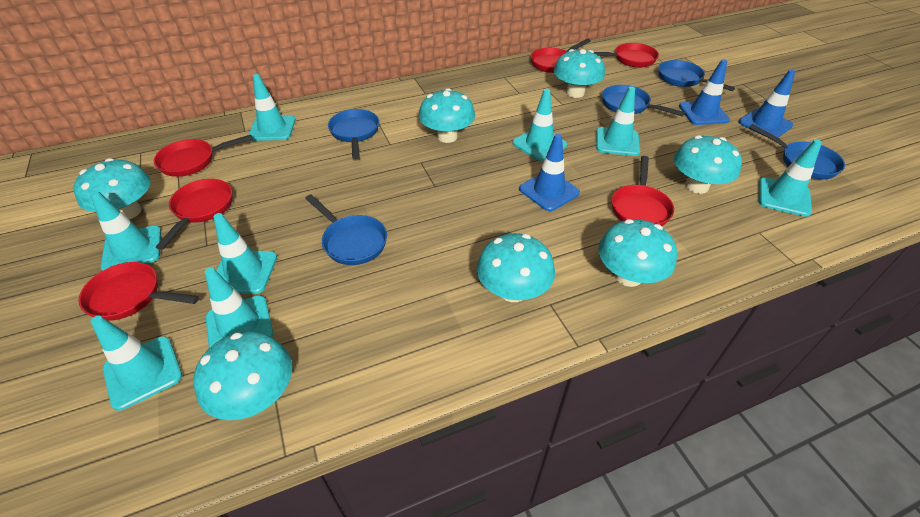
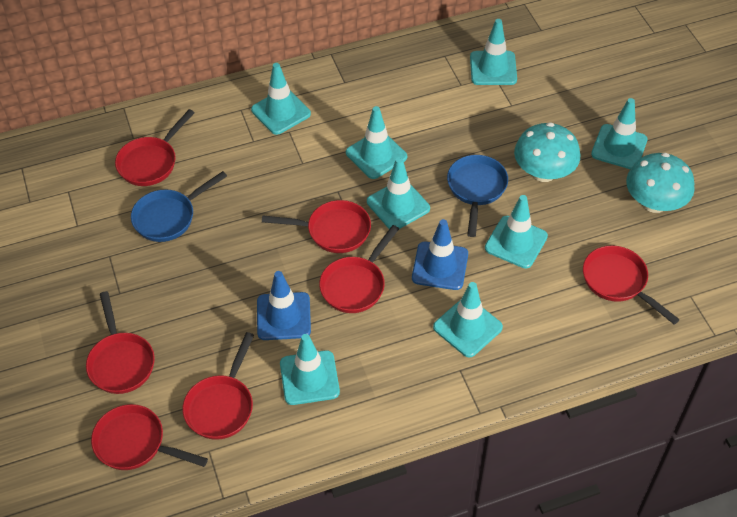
blue pan: 5 -> 2
blue traffic cone: 3 -> 2
red pan: 6 -> 7
turquoise mushroom: 7 -> 2

